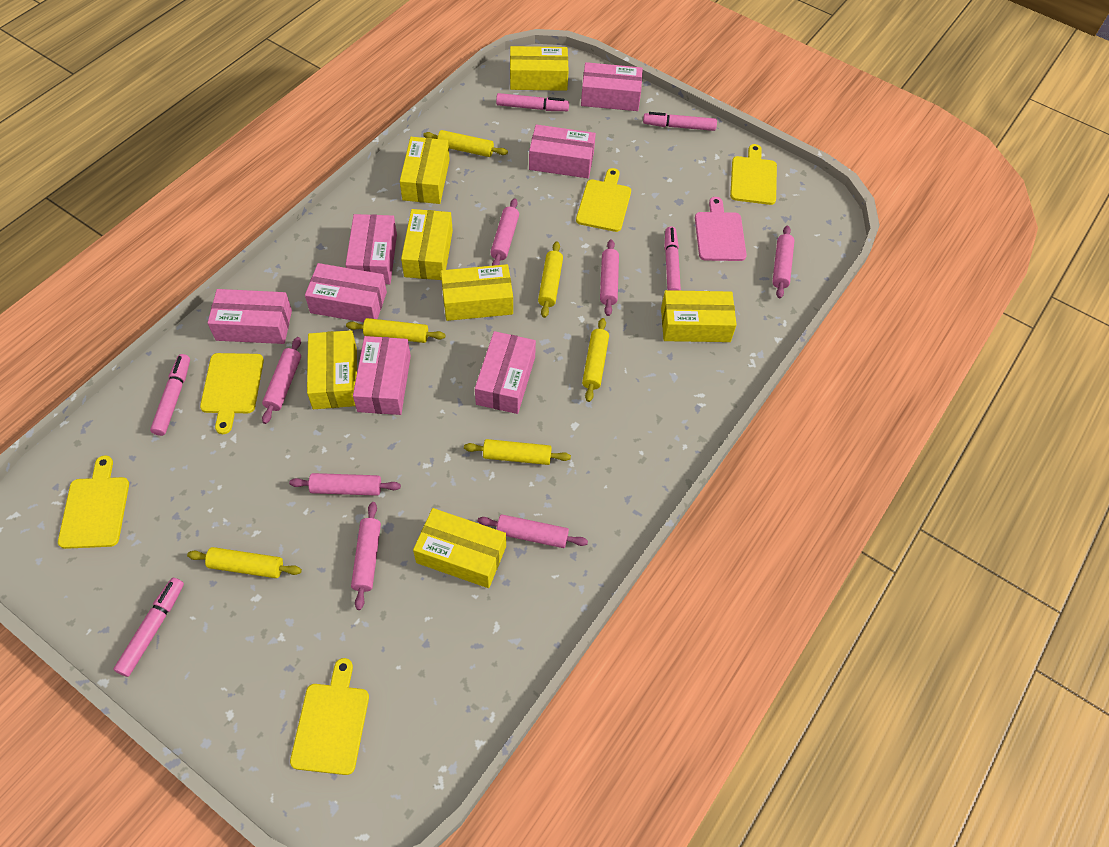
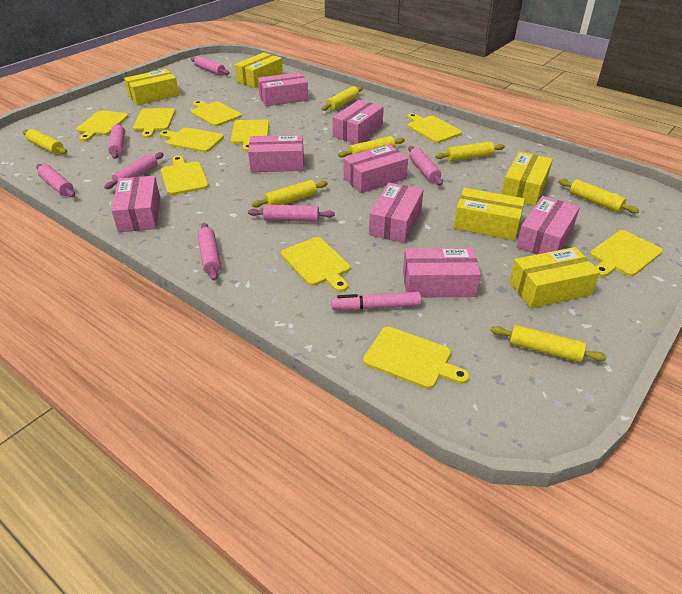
pink box: 7 -> 8
pink cutting board: 1 -> 0
pink marker: 5 -> 1
yellow box: 7 -> 5
yellow cutting board: 5 -> 10
yellow rolling pin: 6 -> 7

